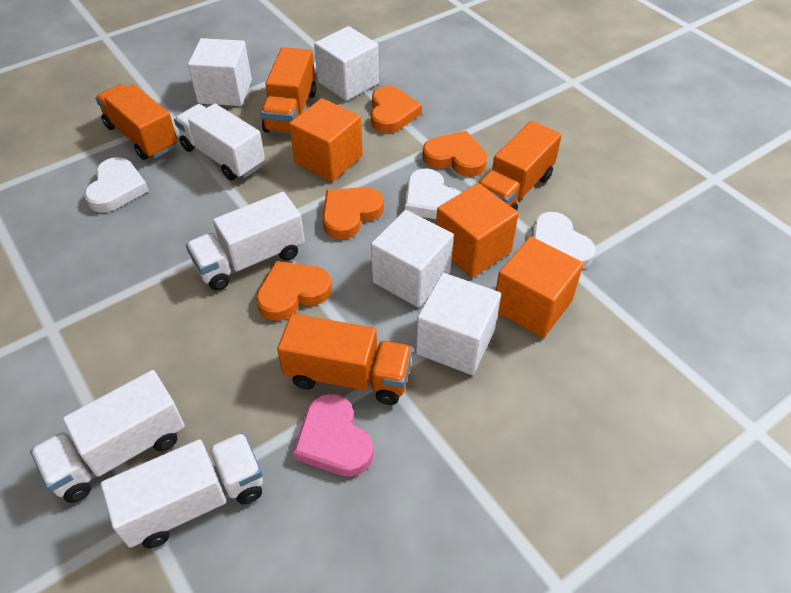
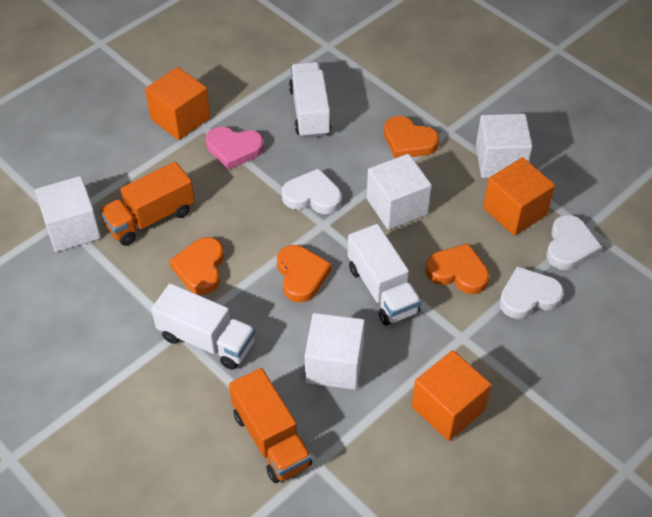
orange truck: 4 -> 2
white truck: 4 -> 3

